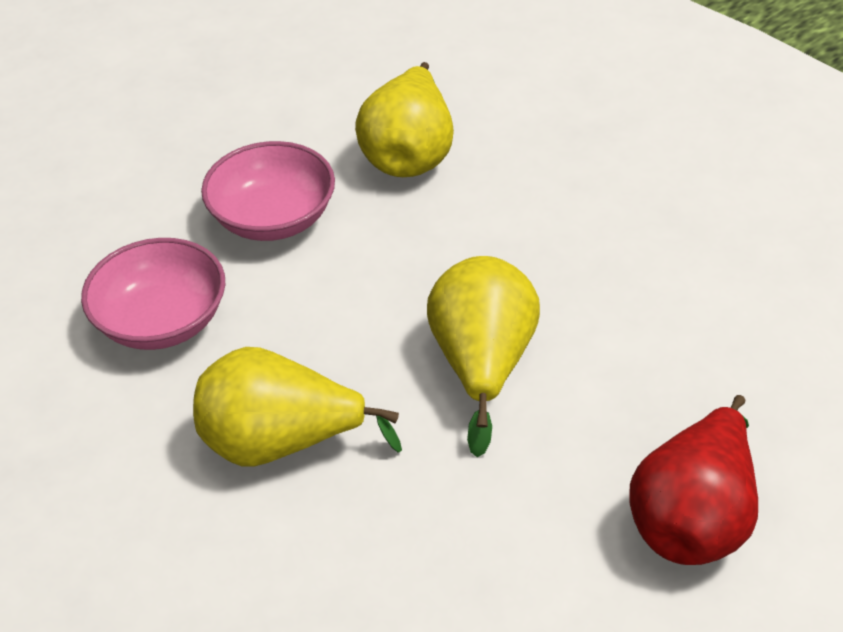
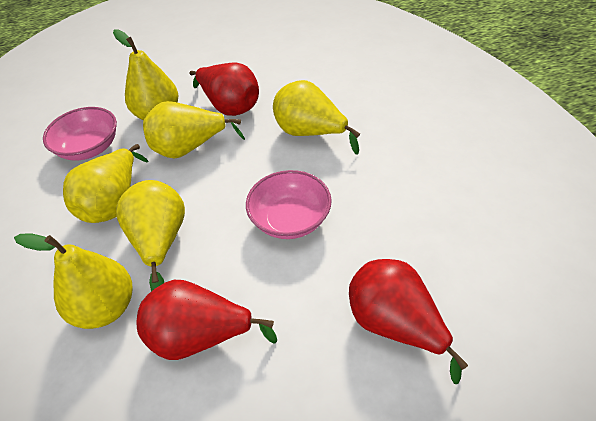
red pear: 1 -> 3
yellow pear: 3 -> 6

